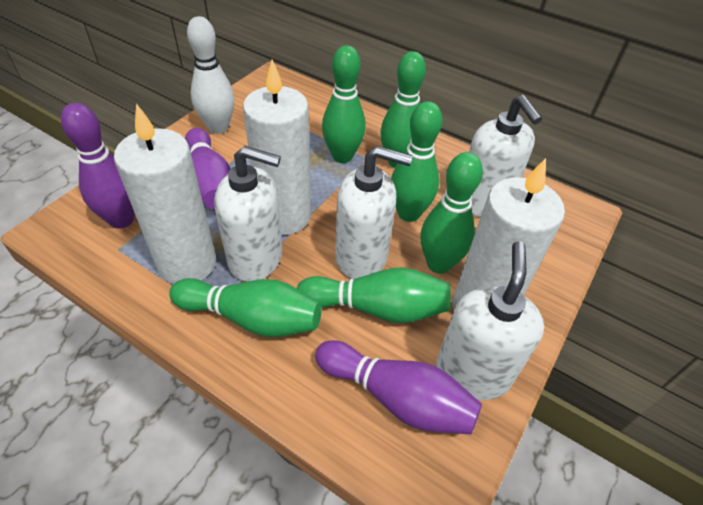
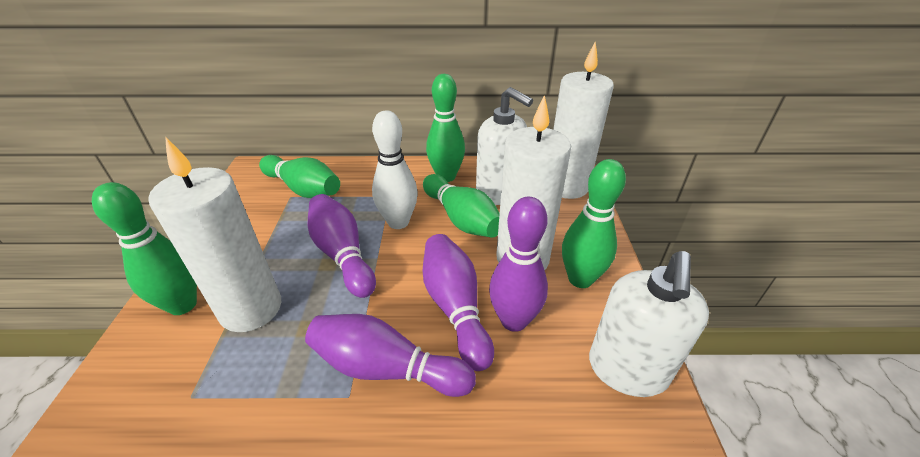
green bowling pin: 6 -> 5
purple bowling pin: 3 -> 4
white soap dispenser: 4 -> 2

